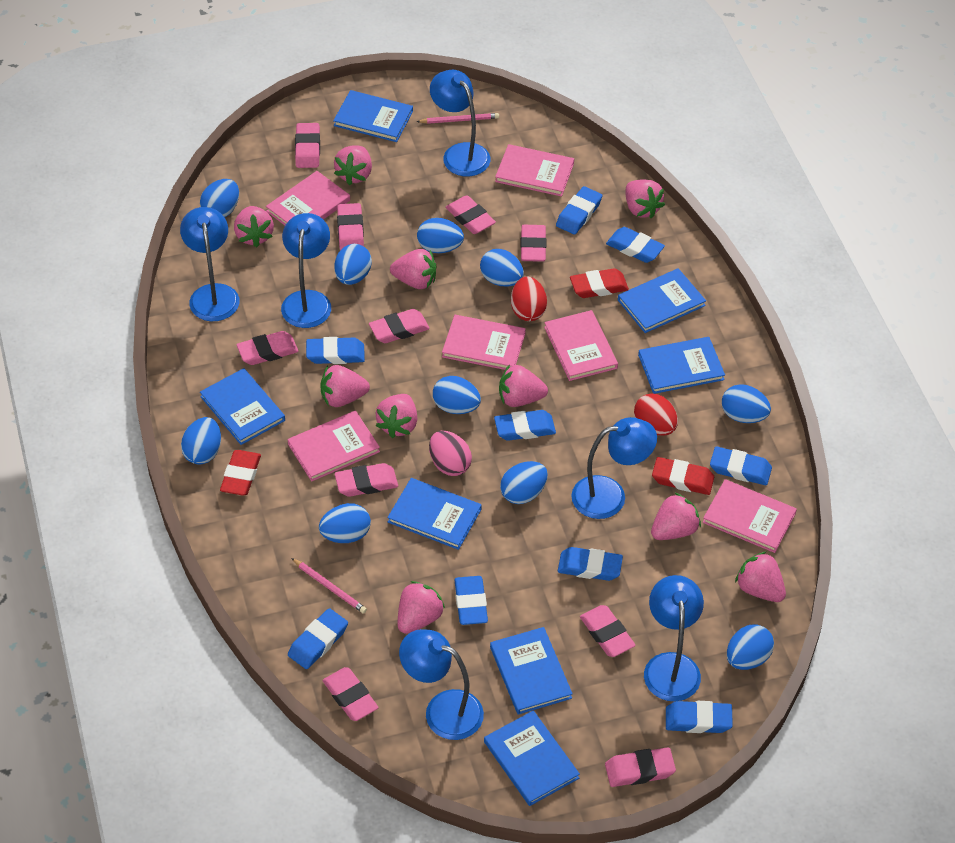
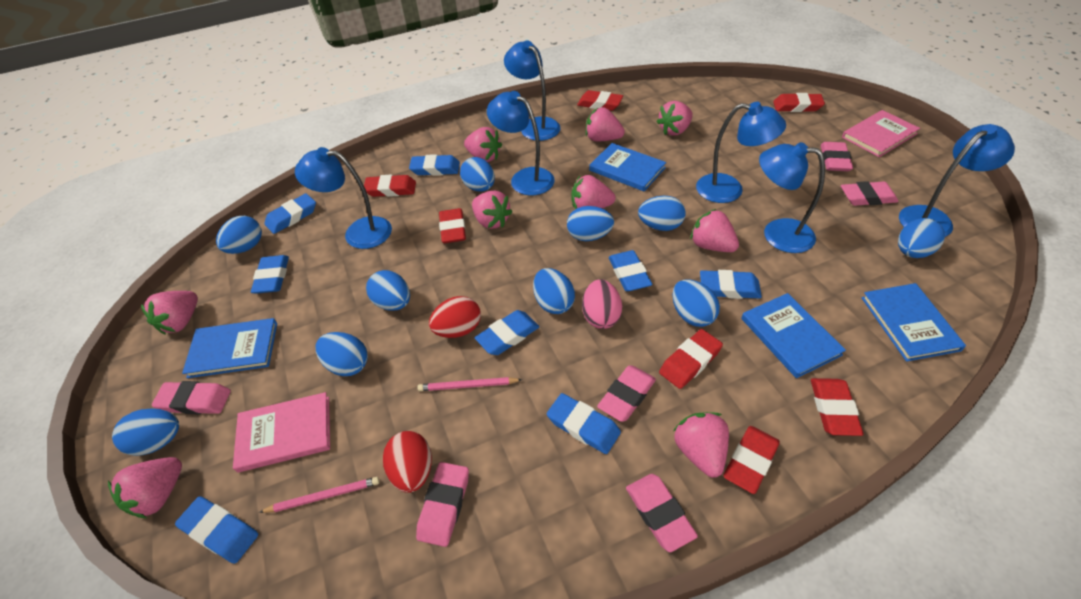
blue book: 7 -> 4
blue eraser: 9 -> 8
pink book: 6 -> 2
pink eraser: 10 -> 6
pink strawberry: 10 -> 9
red eraser: 3 -> 7

